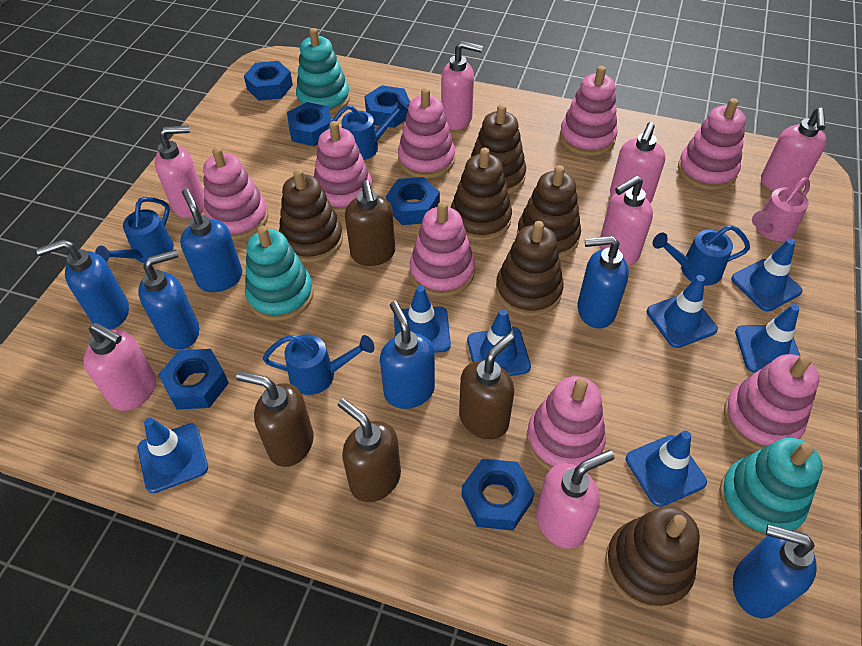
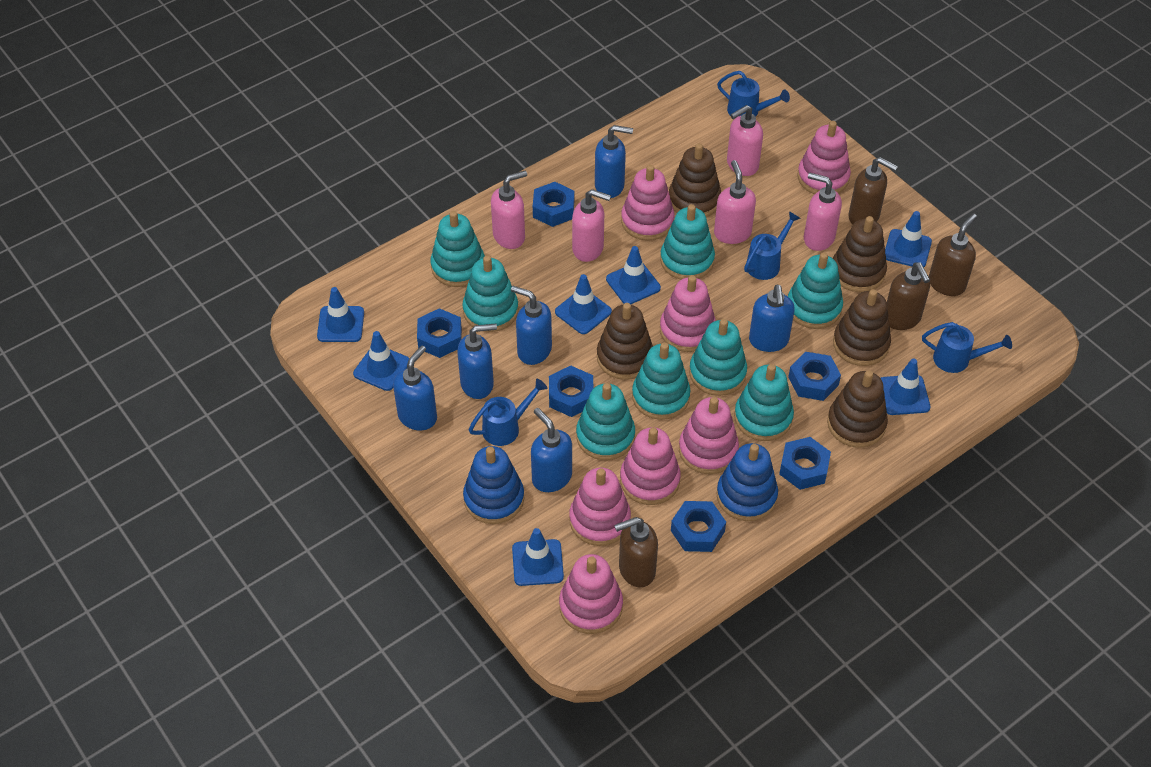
blue stacking toy: 0 -> 2
brown stacking toy: 6 -> 5
pink soap dispenser: 7 -> 5
pink stacking toy: 8 -> 7
pink watering can: 1 -> 0
turquoise stacking toy: 3 -> 8

